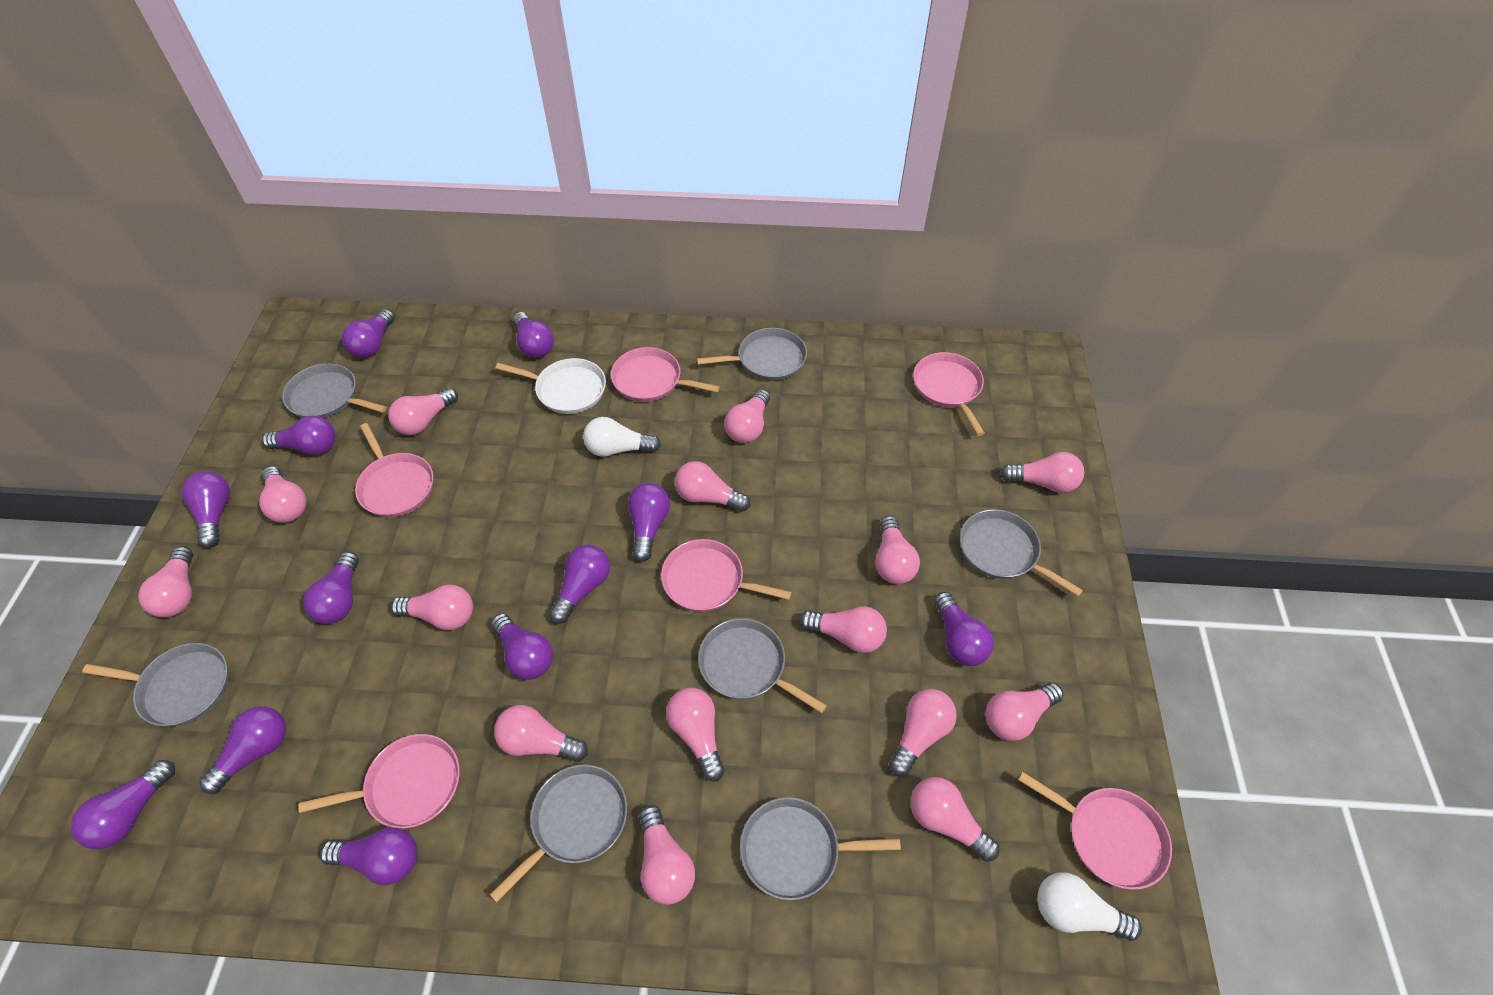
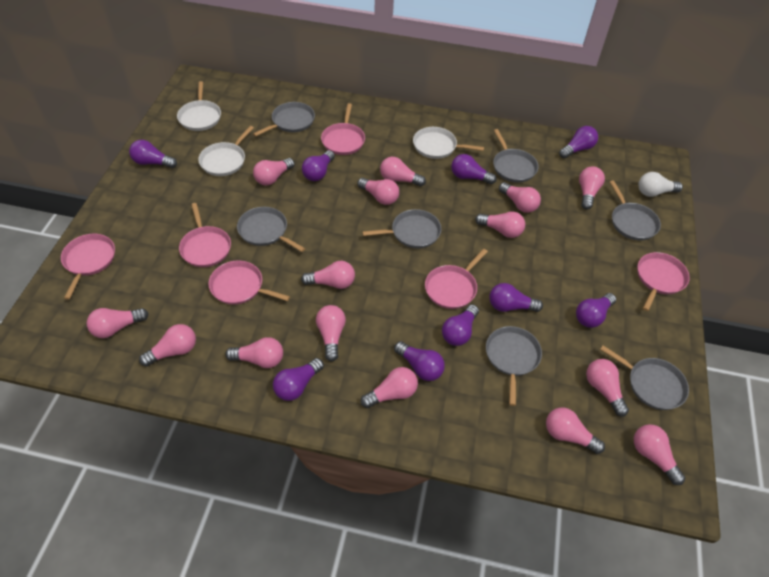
purple light bulb: 12 -> 9
white light bulb: 2 -> 1
white pan: 1 -> 3

